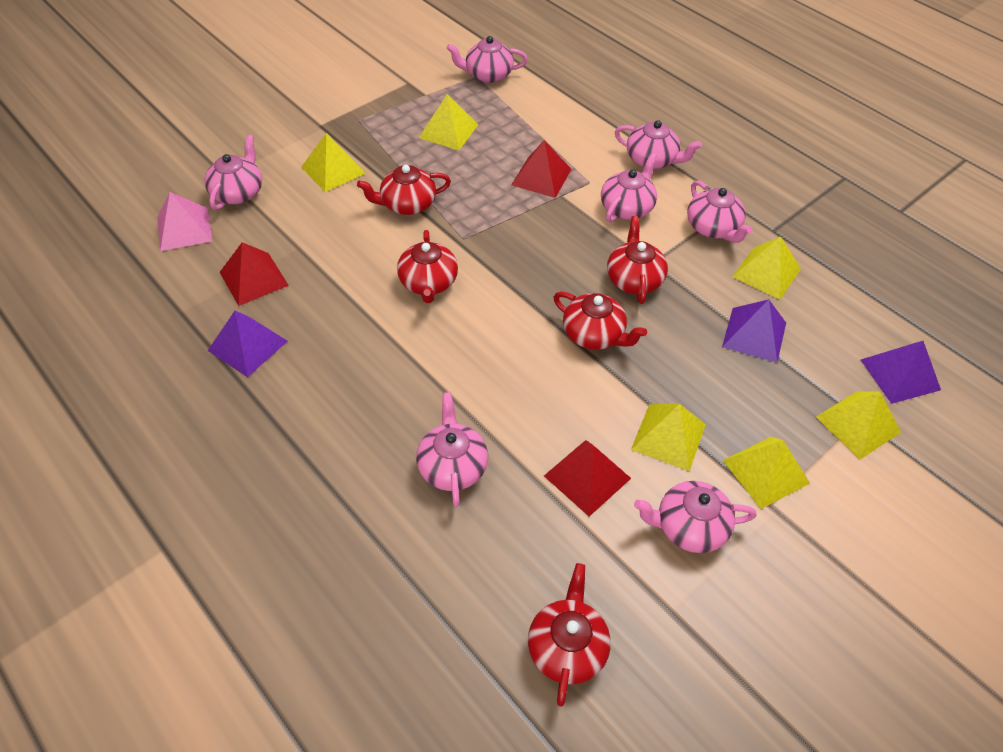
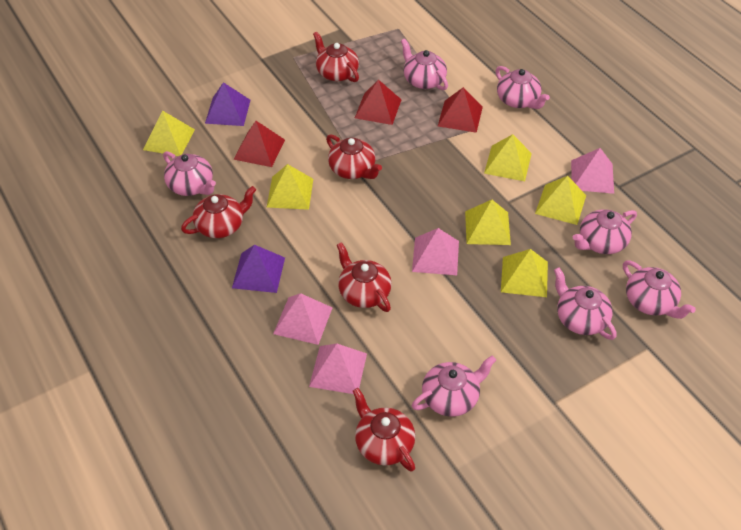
pink pyramid: 1 -> 4
purple pyramid: 3 -> 2

